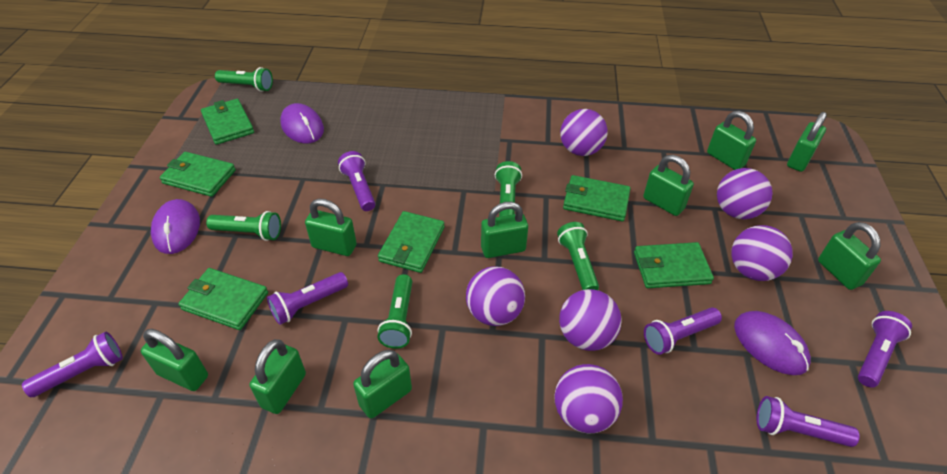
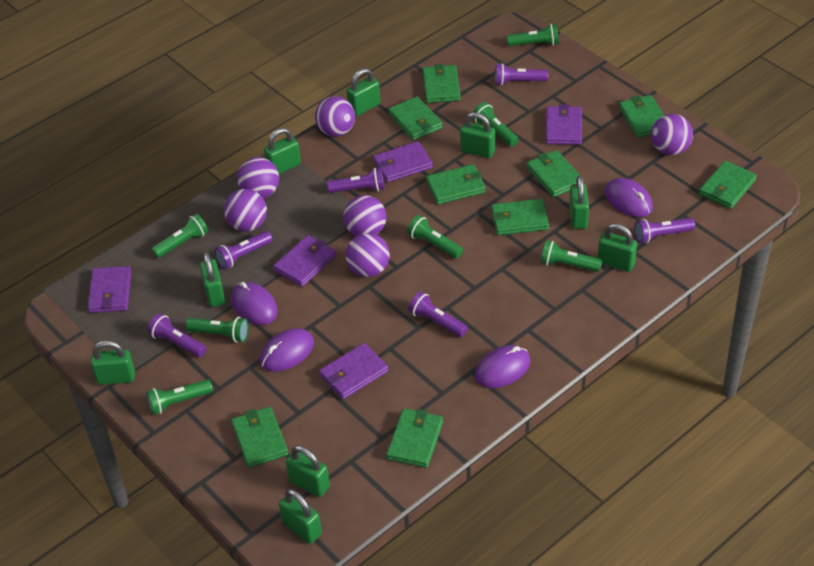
green flashlight: 5 -> 7
green wallet: 6 -> 9
purple mouse: 3 -> 4
purple wallet: 0 -> 5

